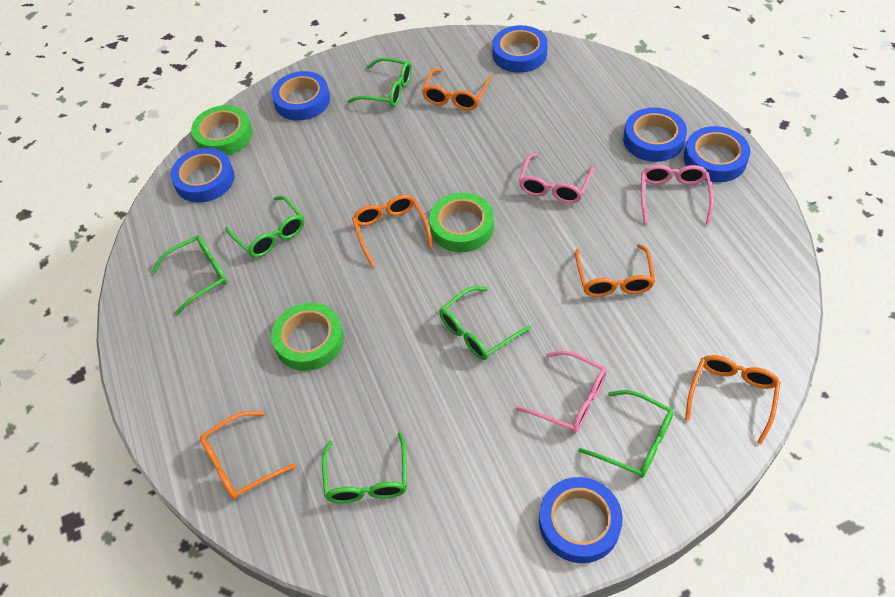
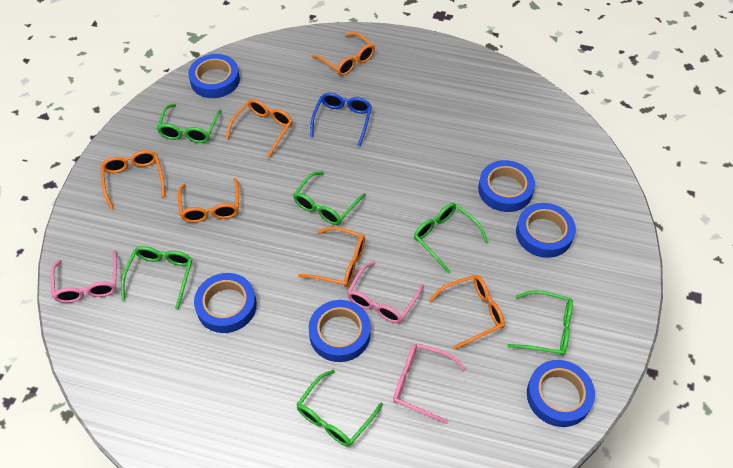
blue glasses: 0 -> 1
green tape: 3 -> 0
orange glasses: 5 -> 6

